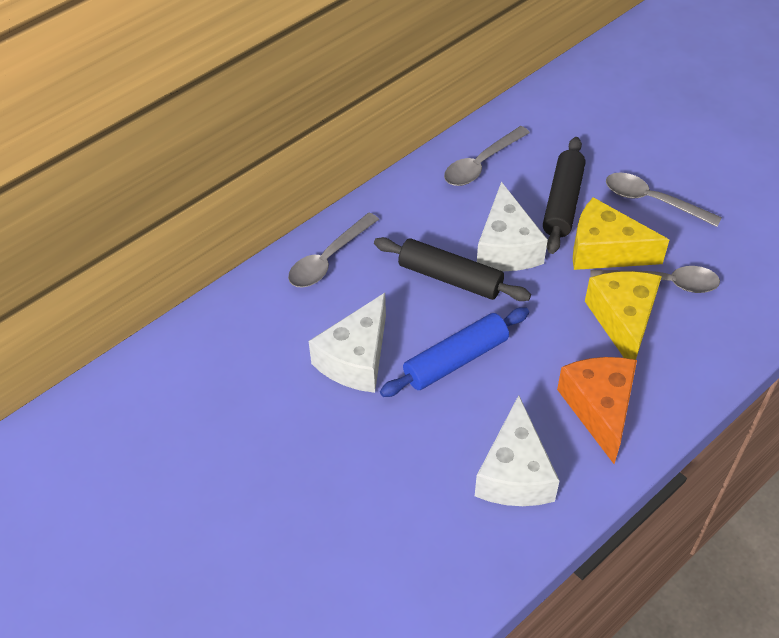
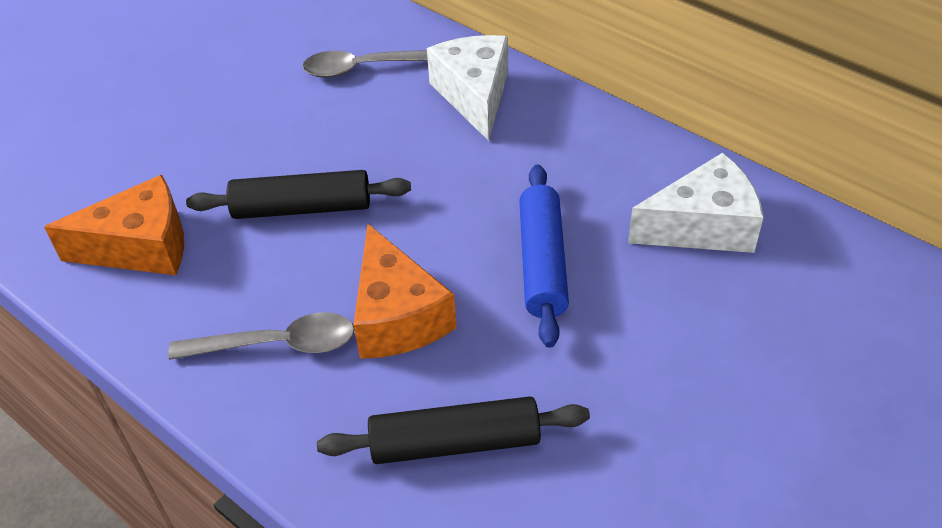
grey spoon: 4 -> 2
orange cheese: 1 -> 2
white cheese: 3 -> 2
yellow cheese: 2 -> 0

